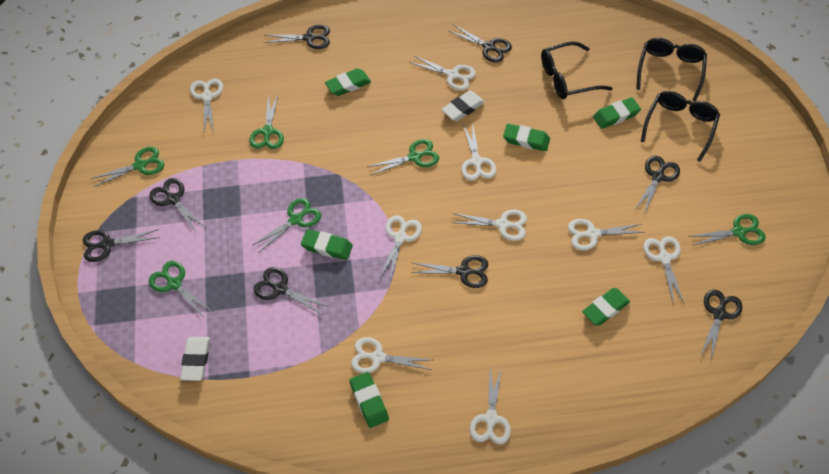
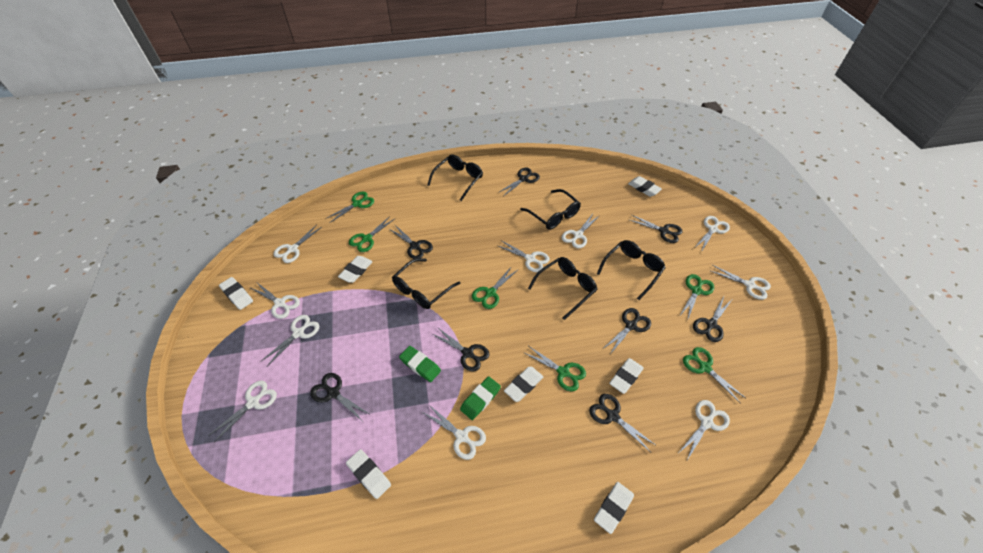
black glasses: 3 -> 5
green eraser: 6 -> 2
white eraser: 2 -> 7
white scissors: 9 -> 10

